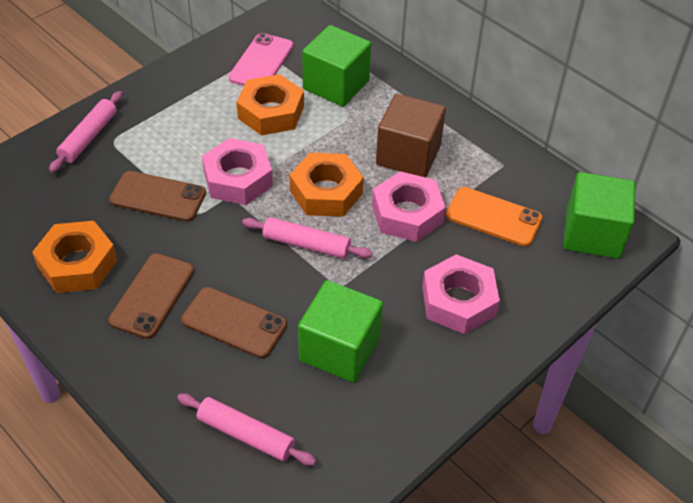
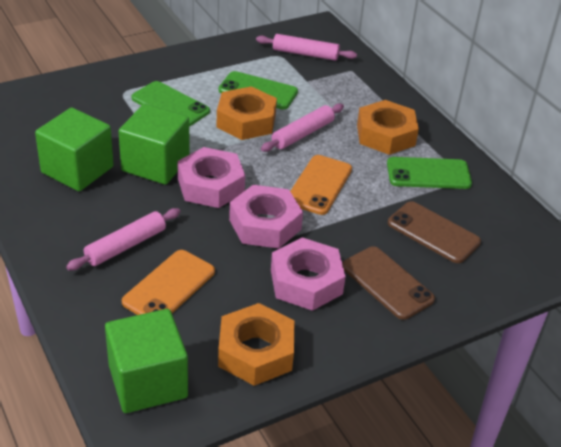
brown cube: 1 -> 0
brown phone: 3 -> 2
green phone: 0 -> 3
orange phone: 1 -> 2
pink phone: 1 -> 0

